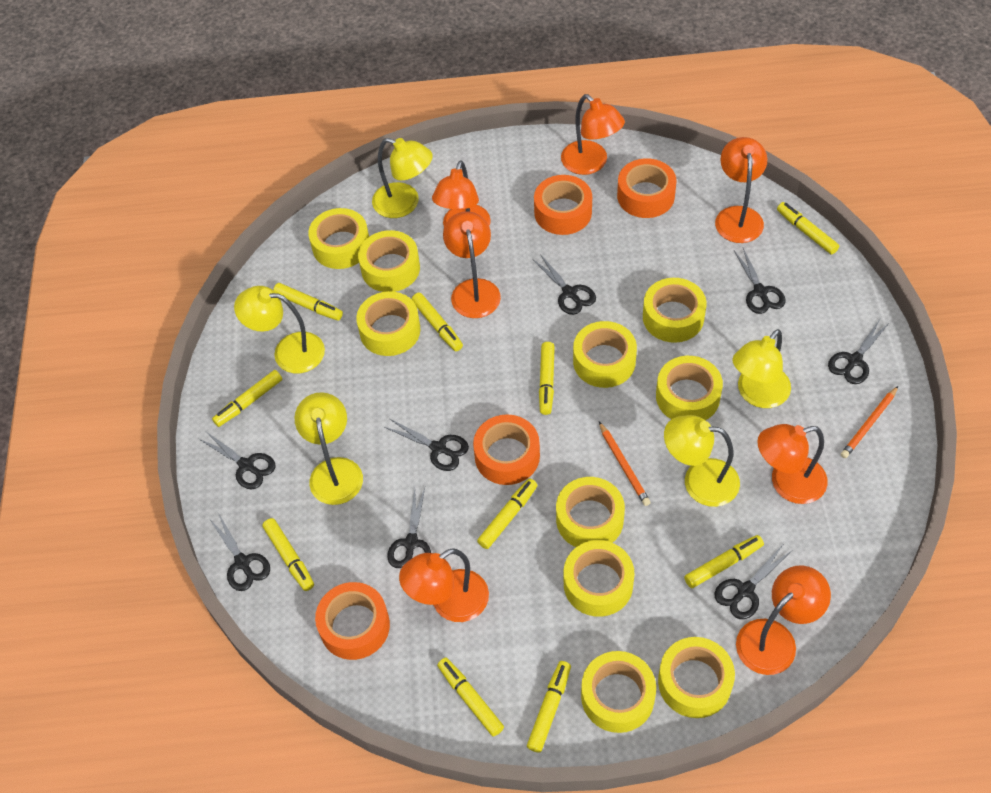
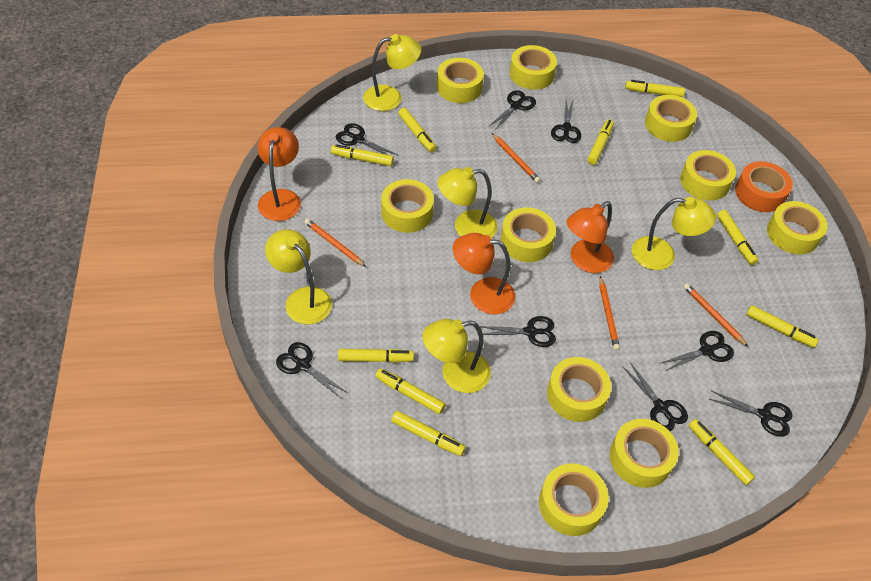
orange lamp: 7 -> 3
orange pencil: 2 -> 4
orange tape: 4 -> 1

